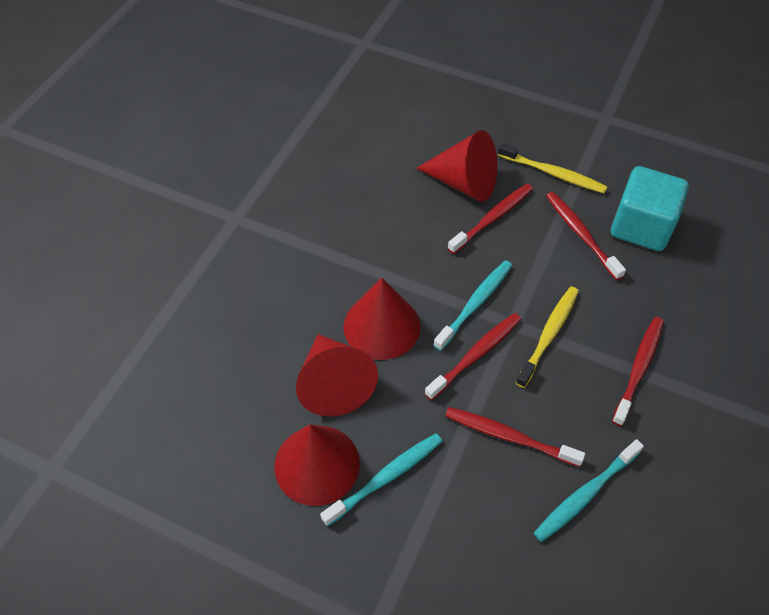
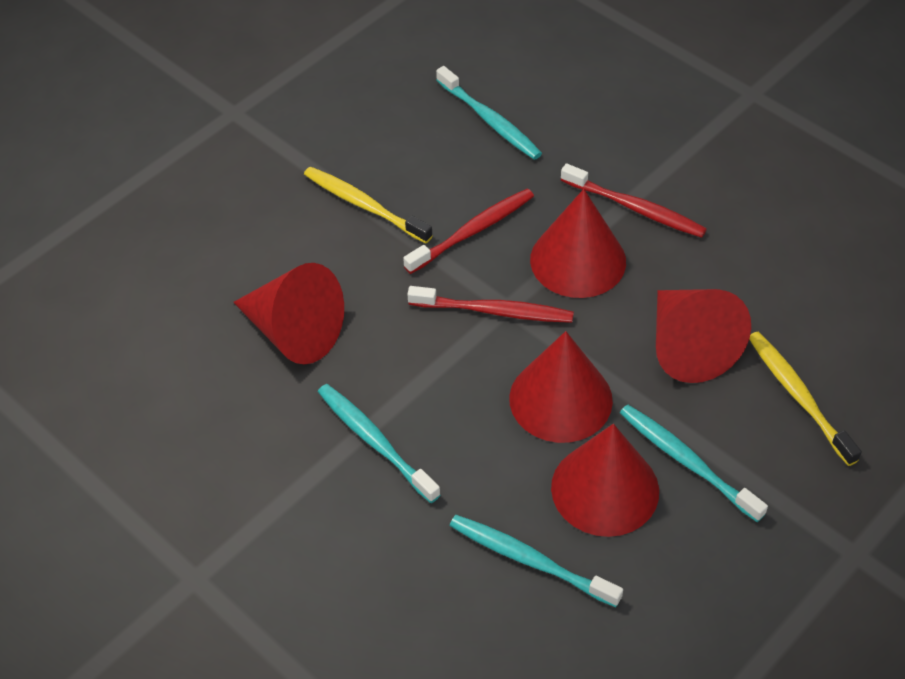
red cone: 4 -> 5
red toothbrush: 5 -> 3
turquoise cube: 1 -> 0
turquoise toothbrush: 3 -> 4

